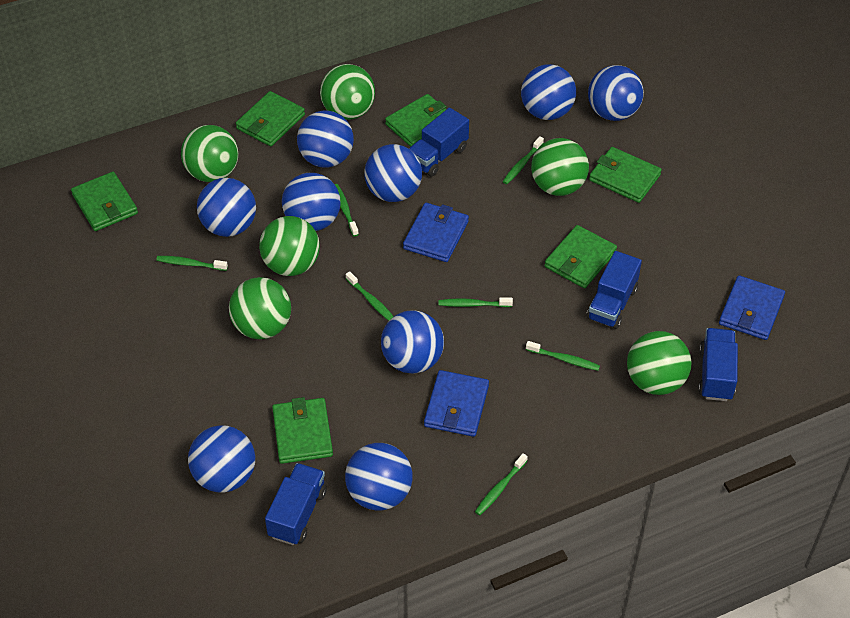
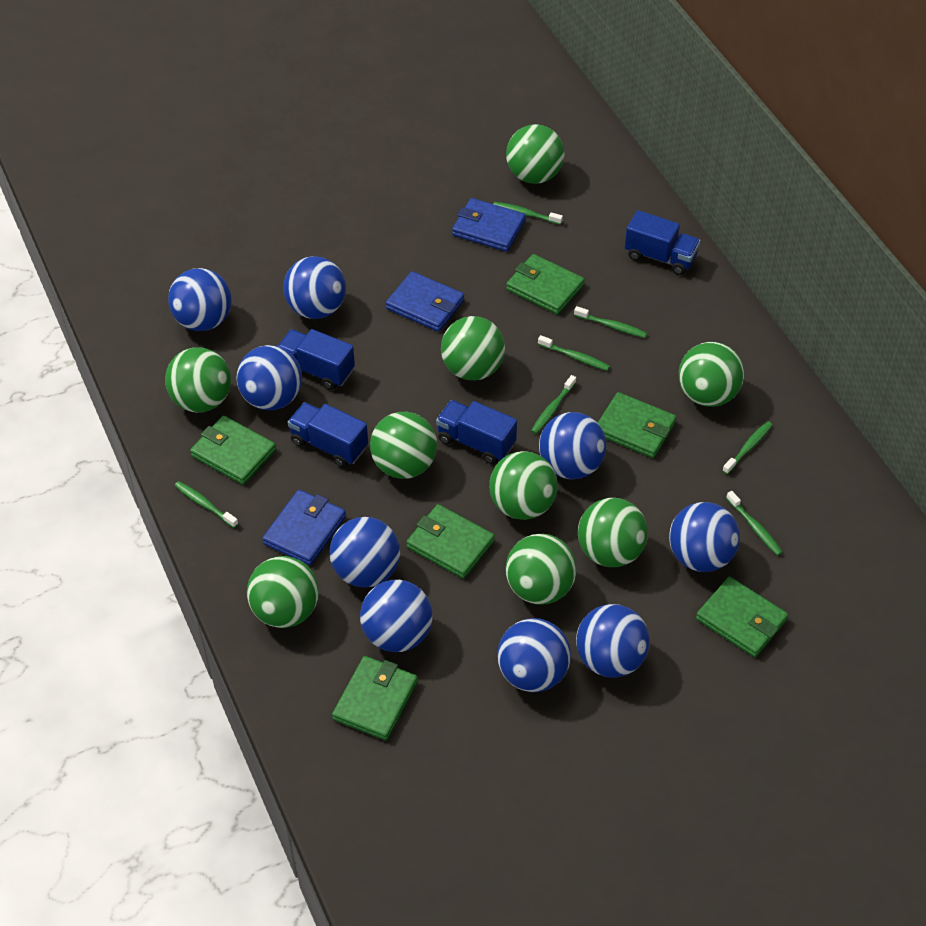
green ball: 6 -> 9

